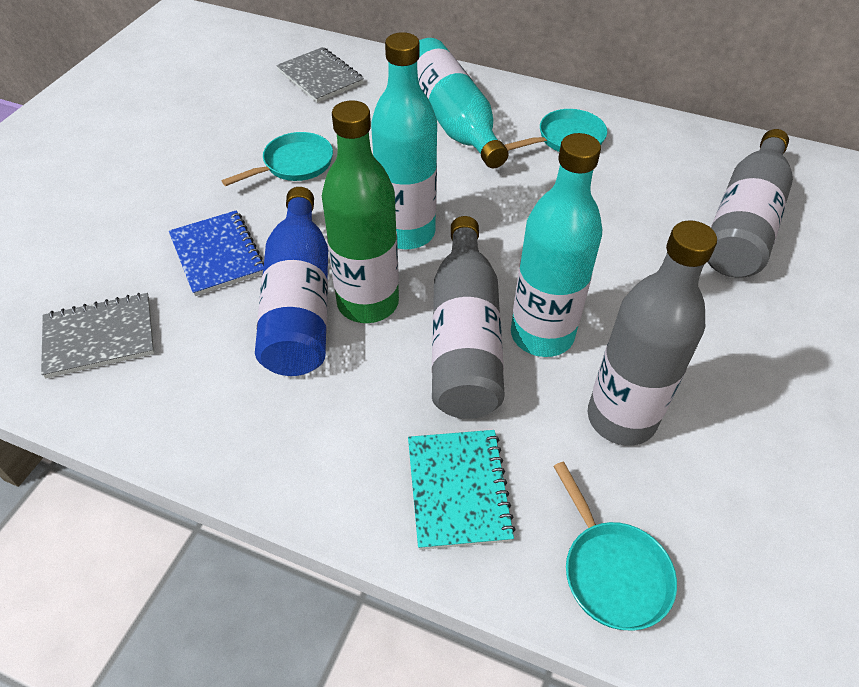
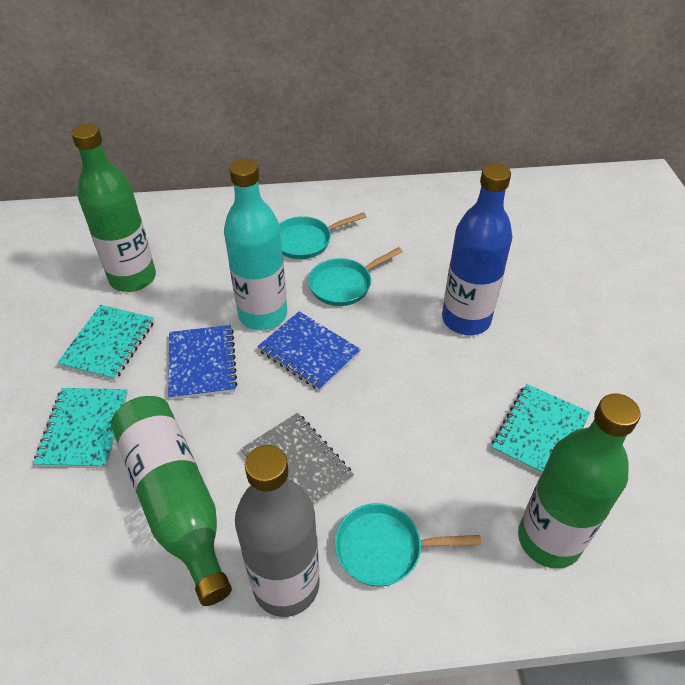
blue notebook: 1 -> 2
green bottle: 1 -> 3
grey bottle: 3 -> 1
grey notebook: 2 -> 1
turquoise bottle: 3 -> 1
turquoise notebook: 1 -> 3

